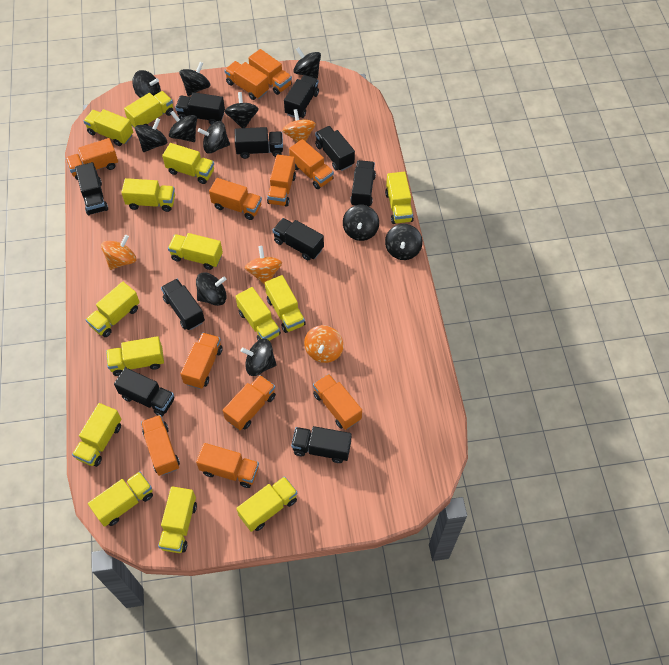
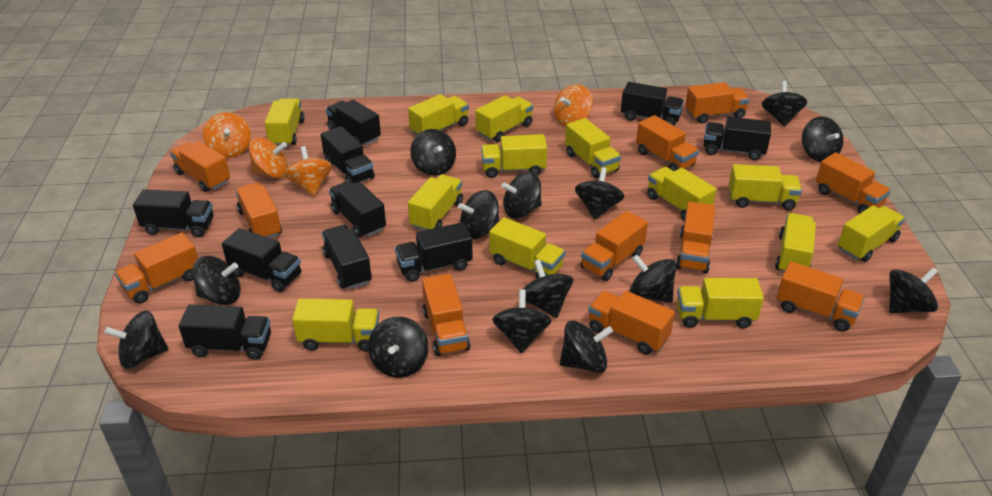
black spinning top: 11 -> 14
yellow truck: 14 -> 13

